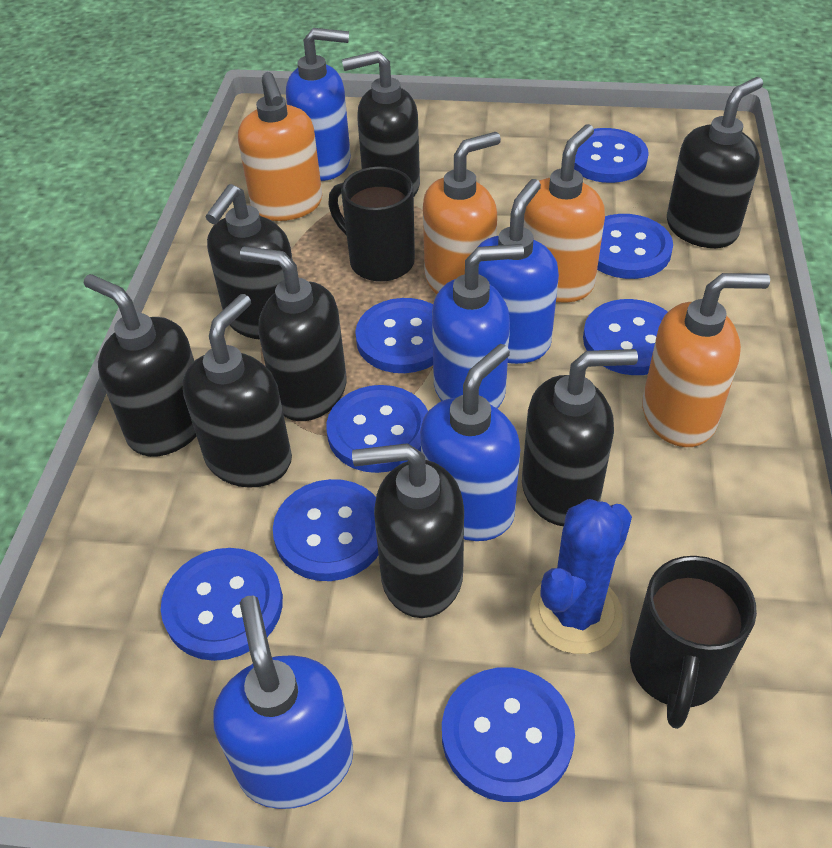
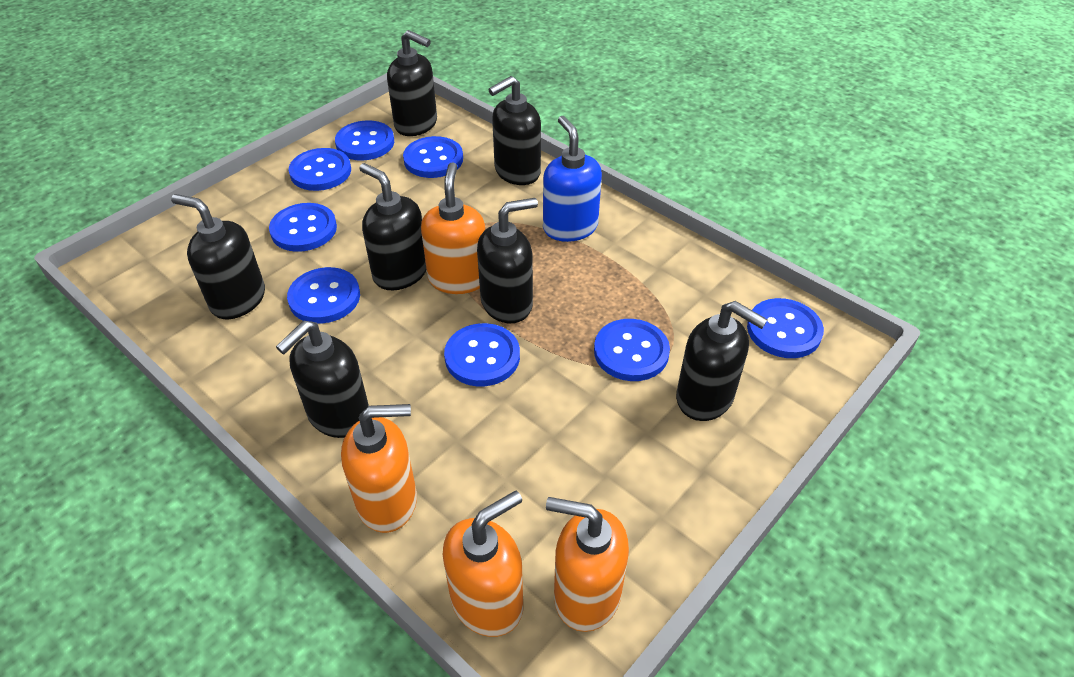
black mug: 2 -> 0
black soap dispenser: 8 -> 7
blue cactus: 1 -> 0
blue soap dispenser: 5 -> 1

